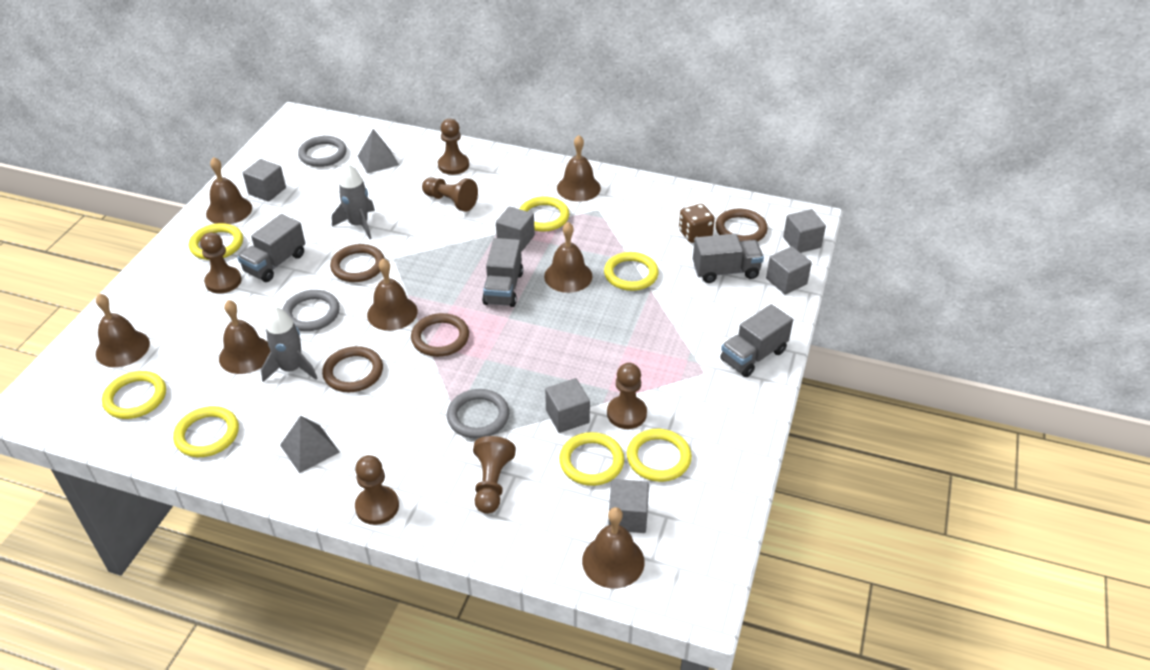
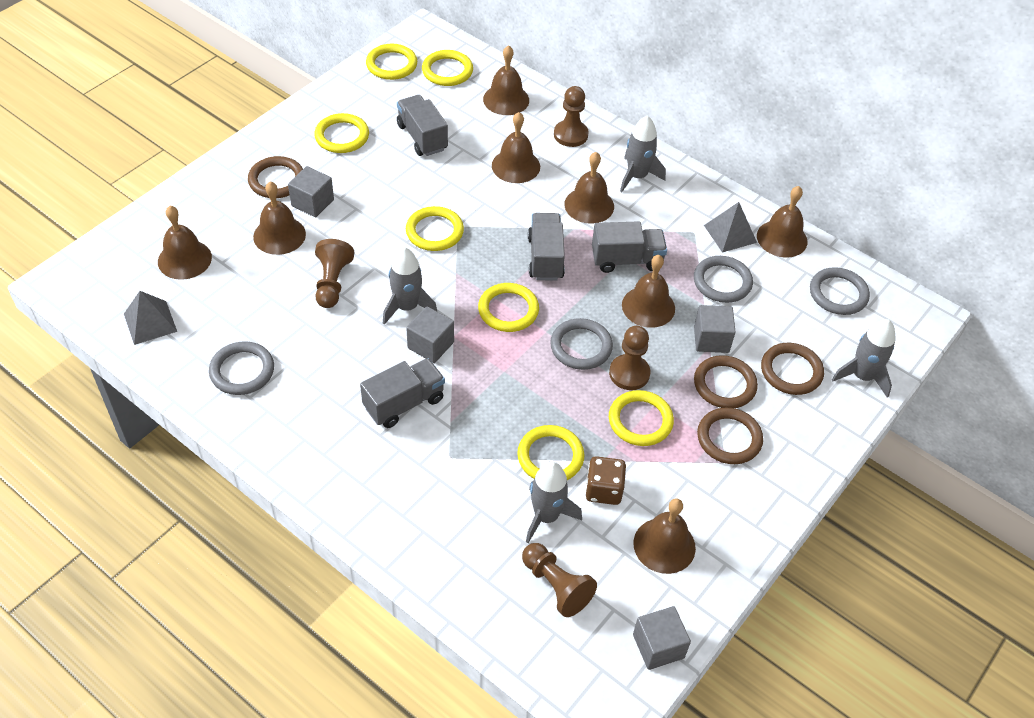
brown bell: 7 -> 8
brown pawn: 6 -> 4
grey cube: 6 -> 4
grey ring: 3 -> 4
grey rocket: 2 -> 4

